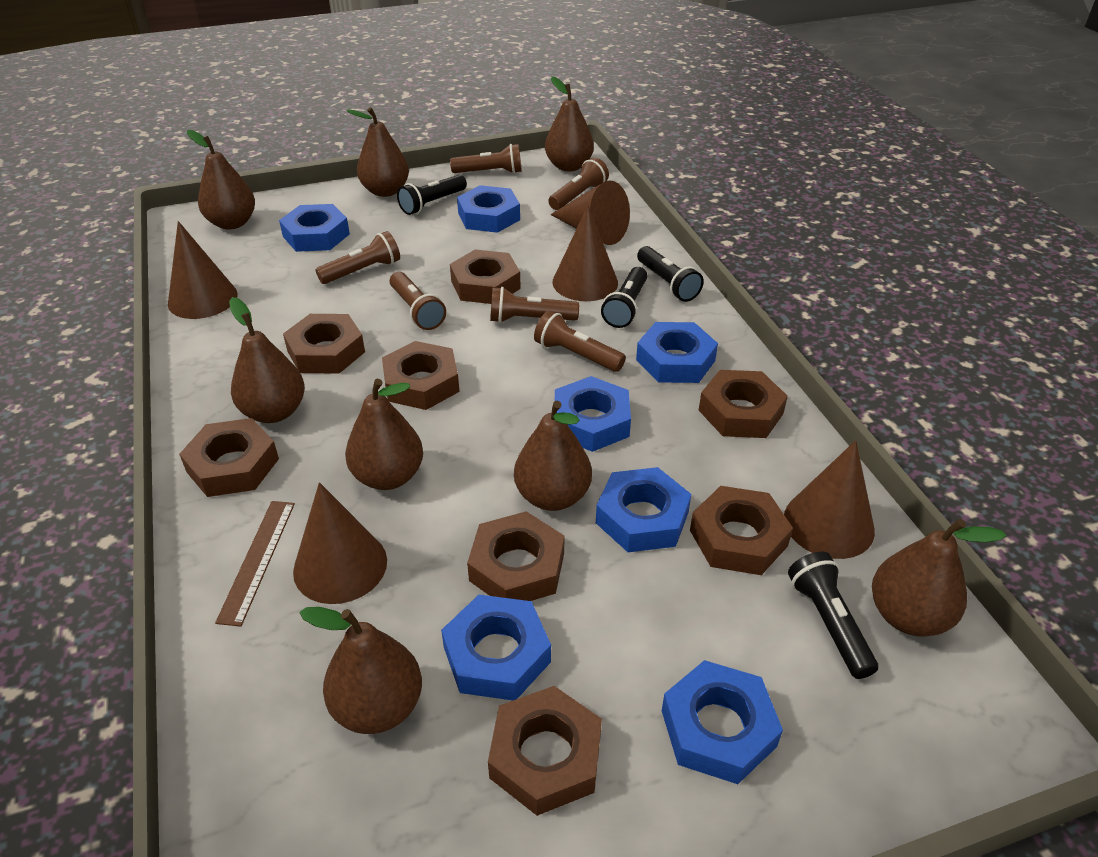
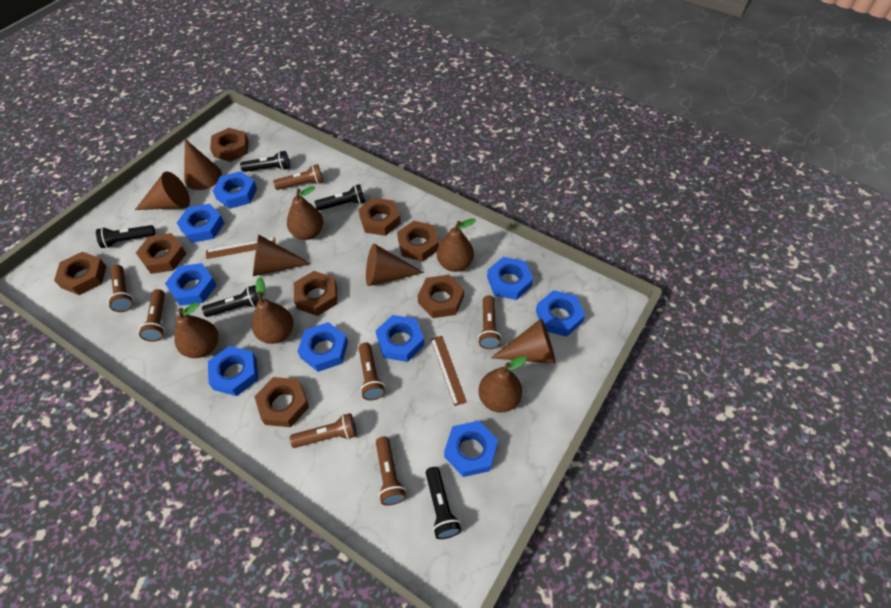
black flashlight: 4 -> 5
blue nut: 7 -> 9
brown flashlight: 6 -> 7
brown pear: 8 -> 5
brown ruler: 1 -> 2

